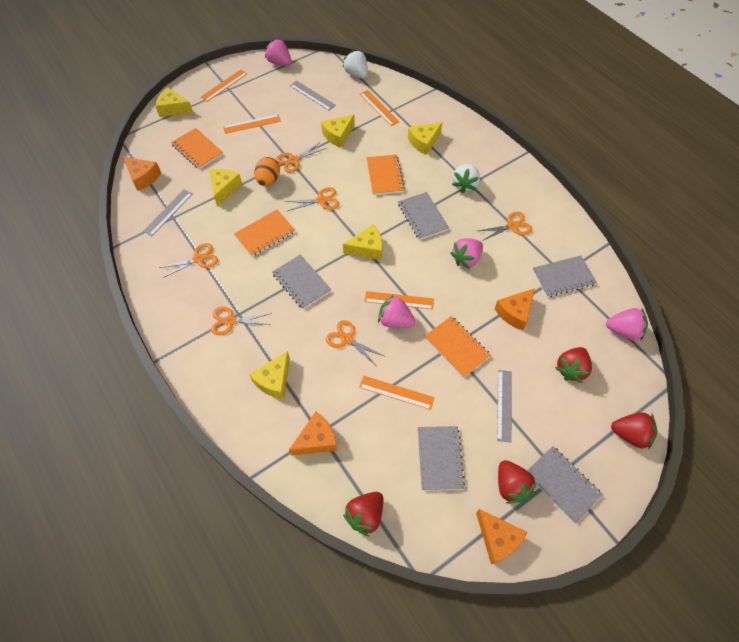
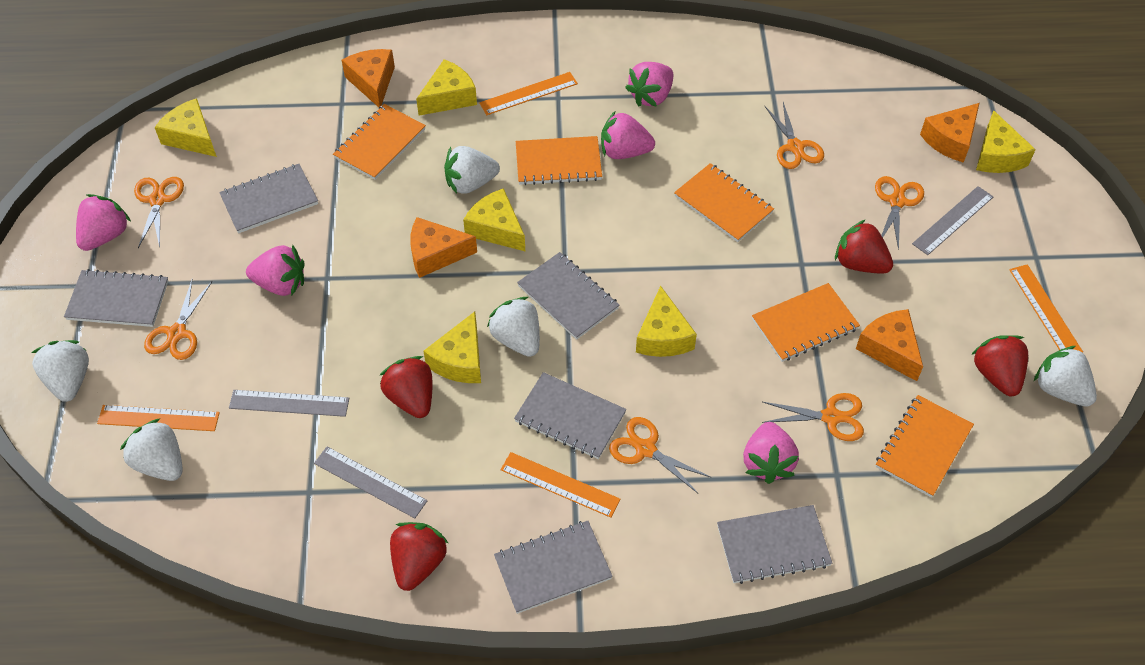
grey notebook: 5 -> 6
orange egg: 1 -> 0
orange notebook: 4 -> 5
orange ruler: 5 -> 4
pink strawberry: 4 -> 5
white strawberry: 2 -> 5

